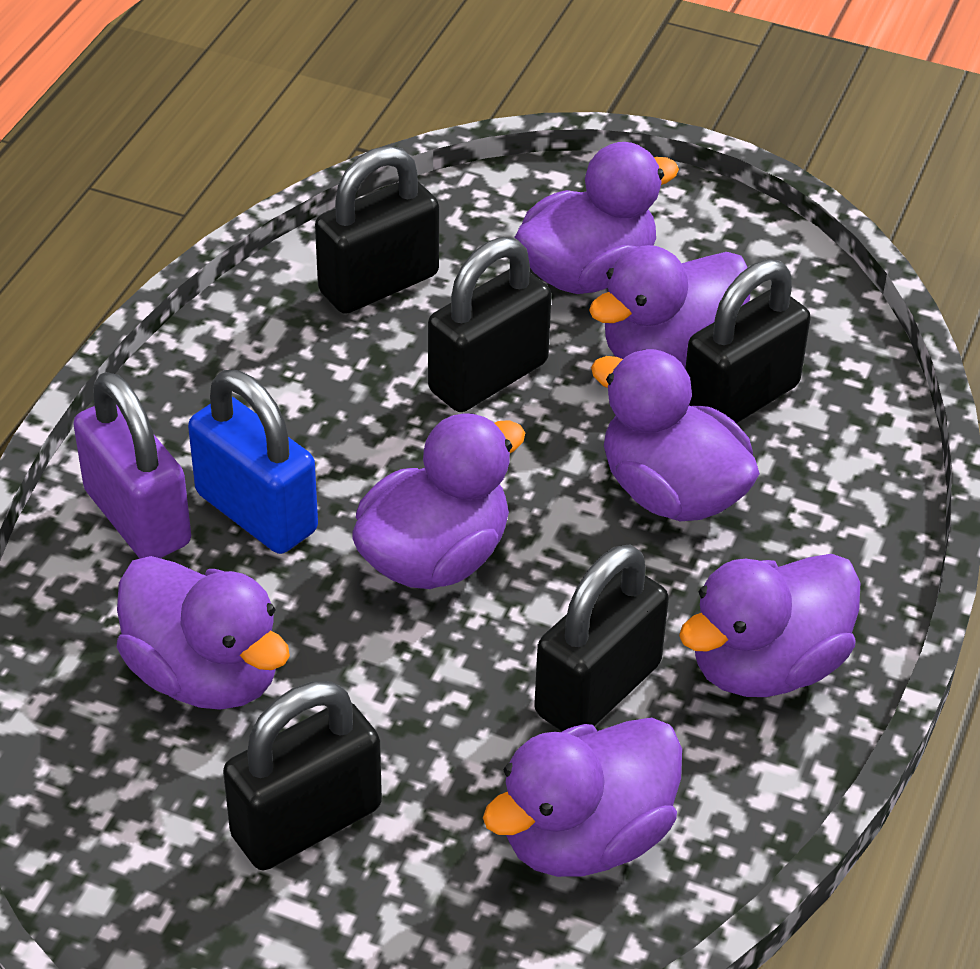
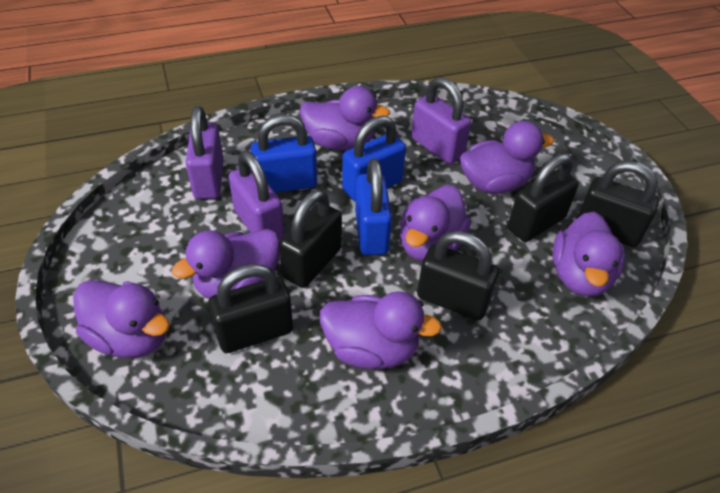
blue padlock: 1 -> 3
purple padlock: 1 -> 3

